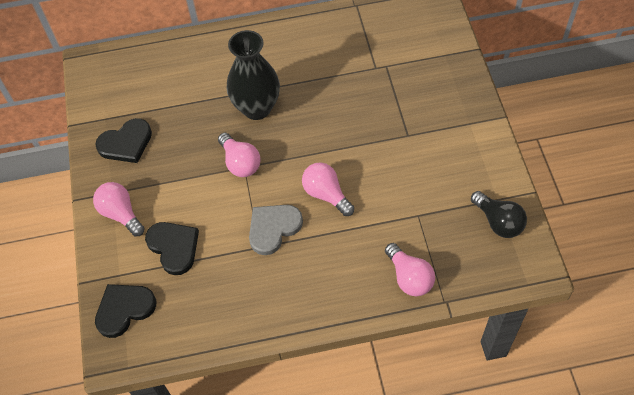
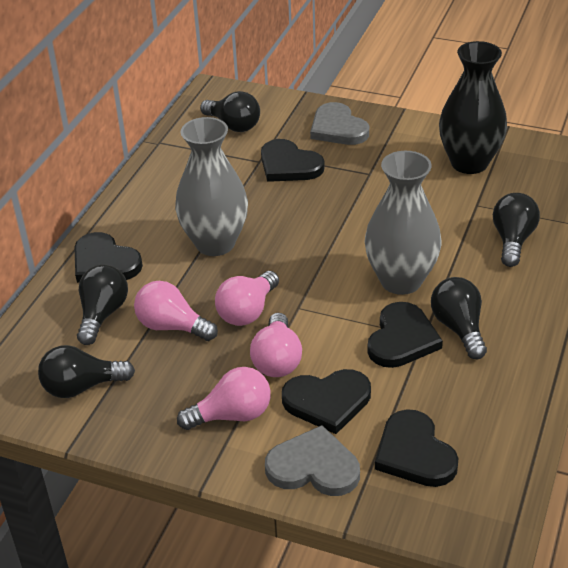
black heart: 3 -> 5
black light bulb: 1 -> 5
grey heart: 1 -> 2
grey vase: 0 -> 2

